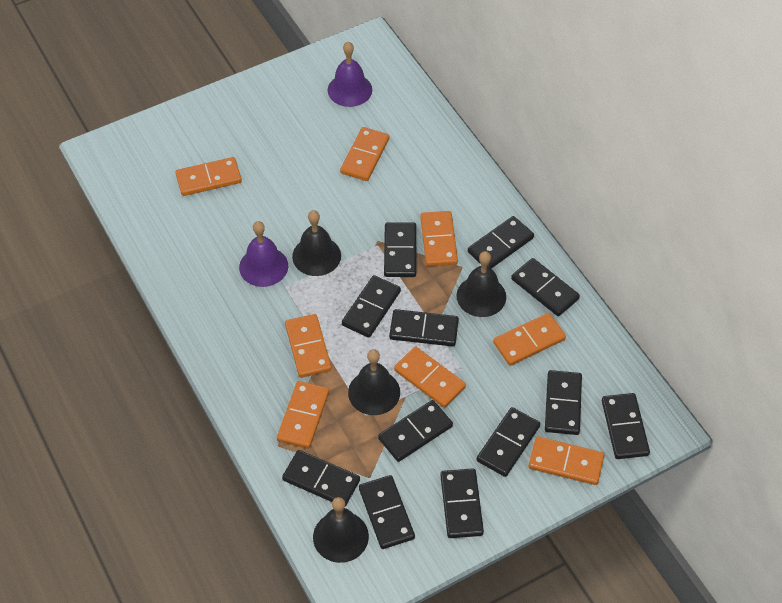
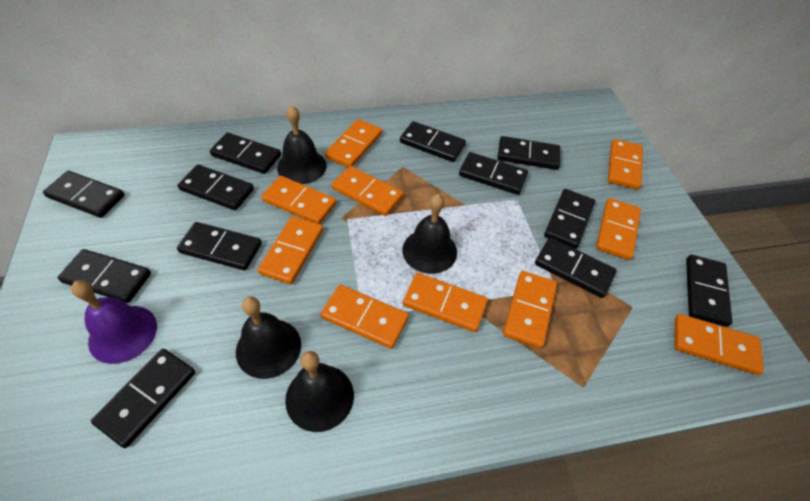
orange domino: 8 -> 10
purple bell: 2 -> 1

